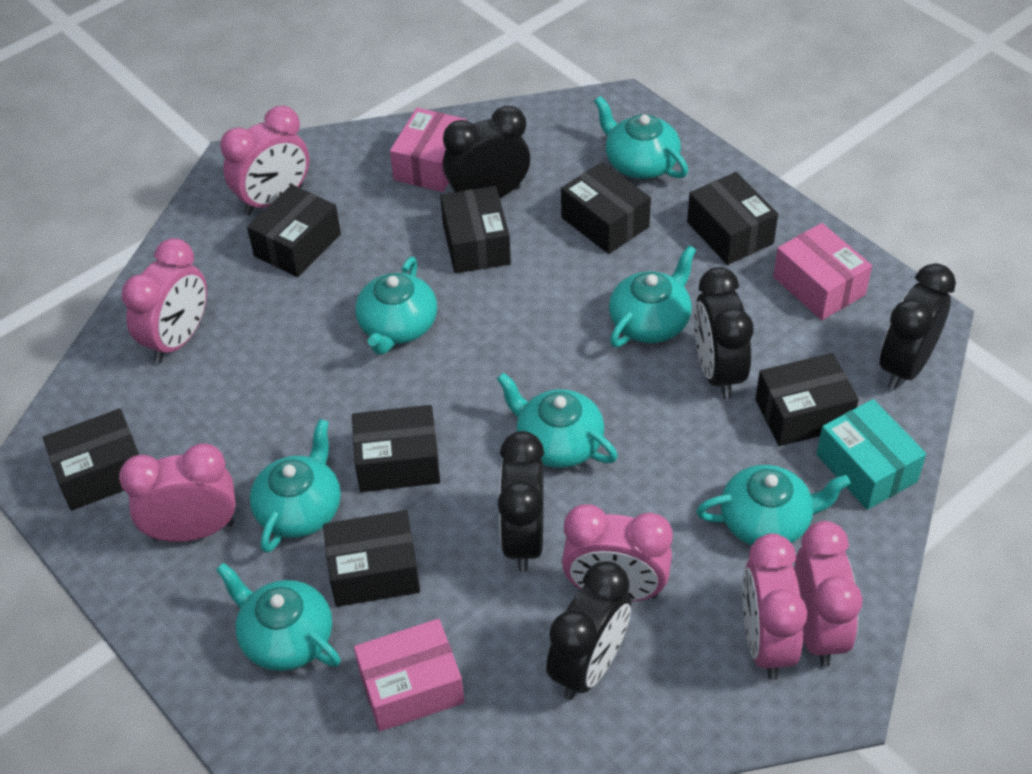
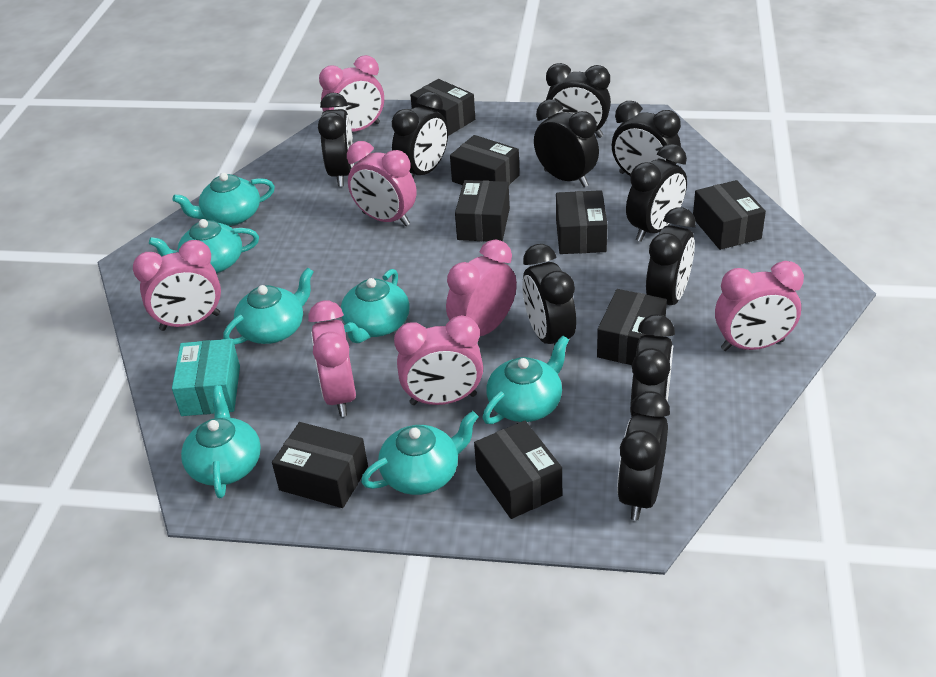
black clock: 5 -> 10
pink box: 3 -> 0
pink clock: 6 -> 7

